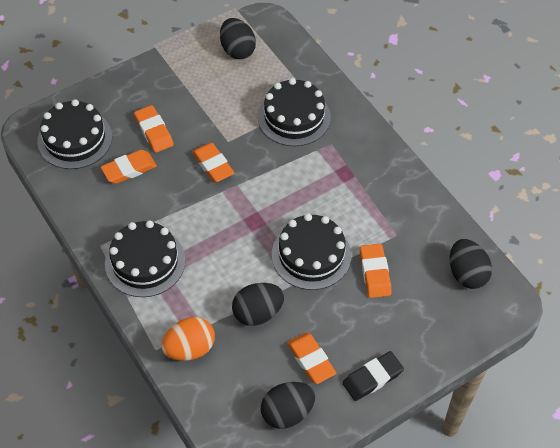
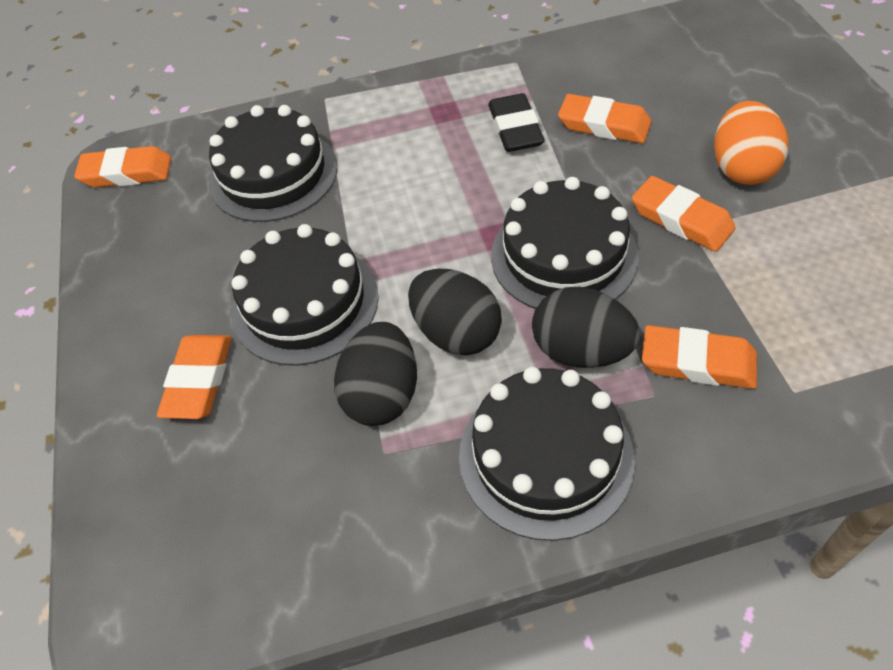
black egg: 4 -> 3

